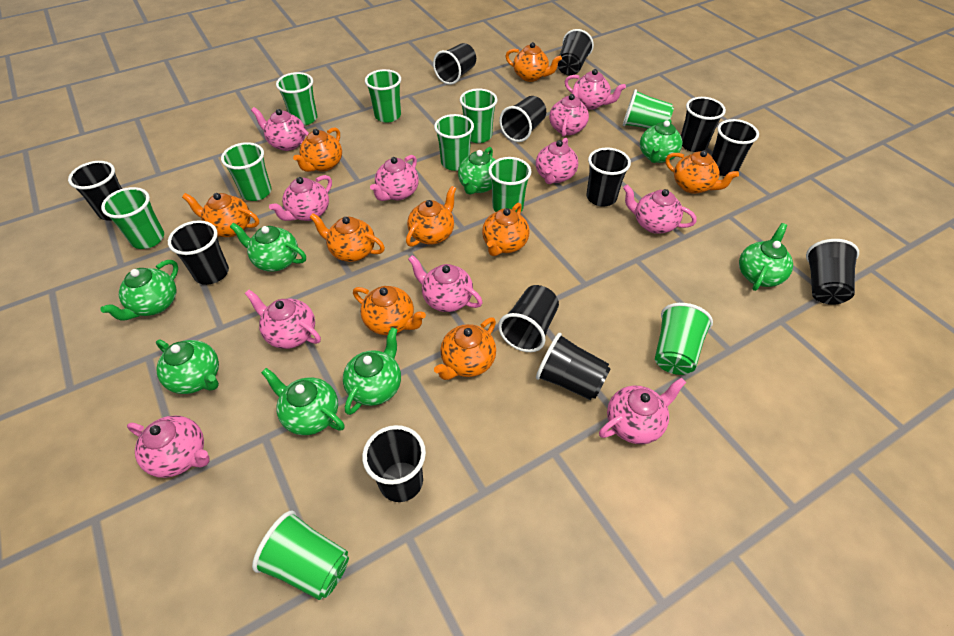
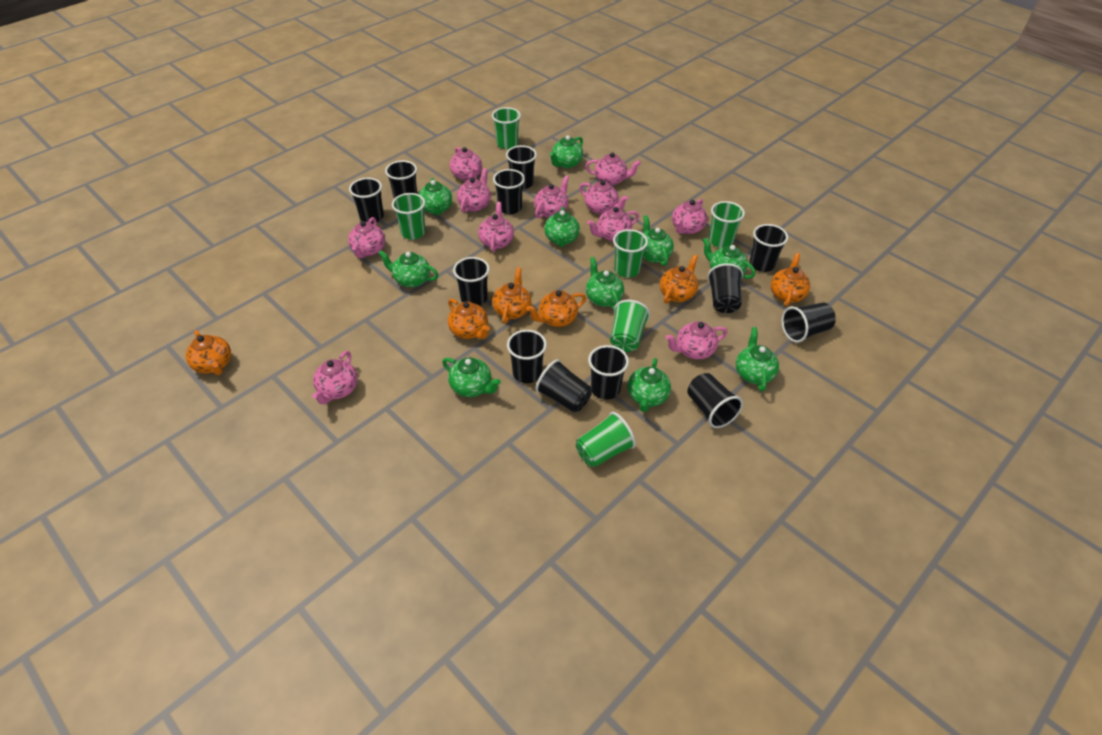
green cup: 10 -> 6
green teapot: 8 -> 10
orange teapot: 9 -> 6

